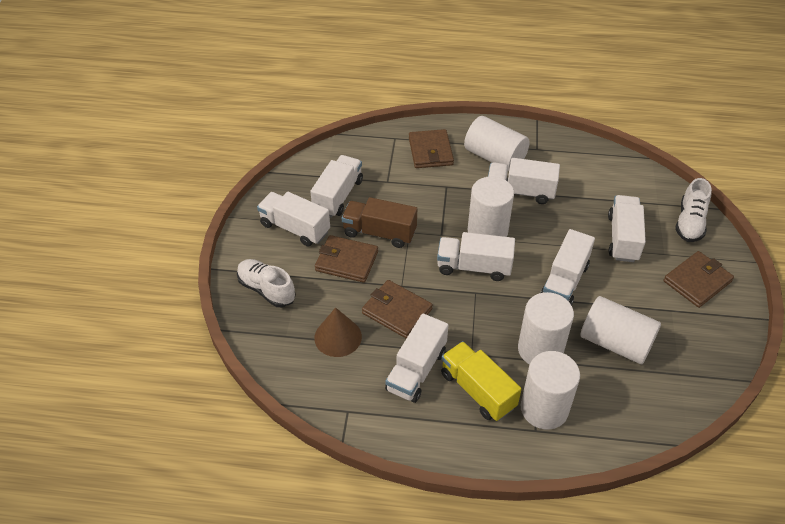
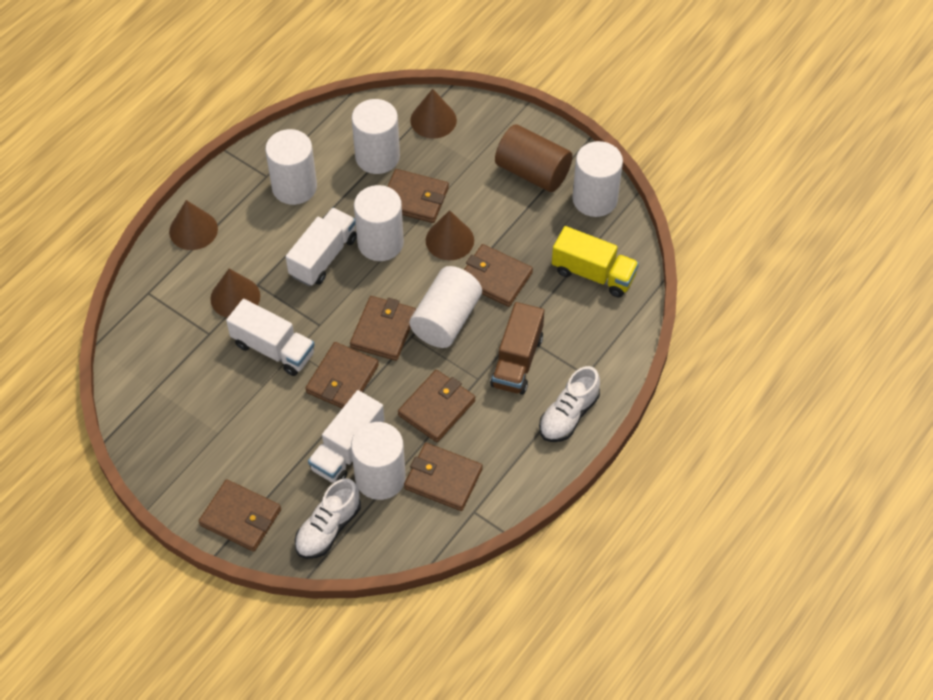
brown cone: 1 -> 4
brown cylinder: 0 -> 1
brown wallet: 4 -> 7
white cylinder: 5 -> 6
white truck: 7 -> 3

